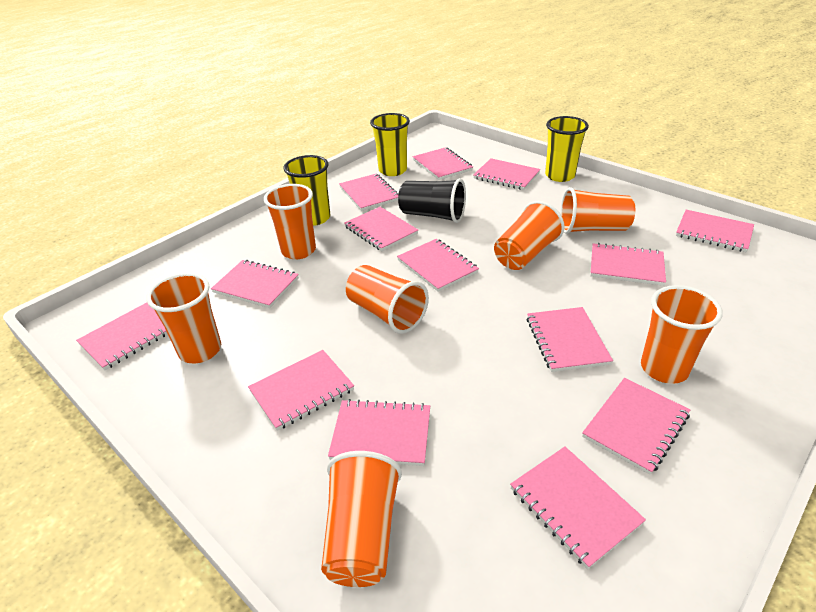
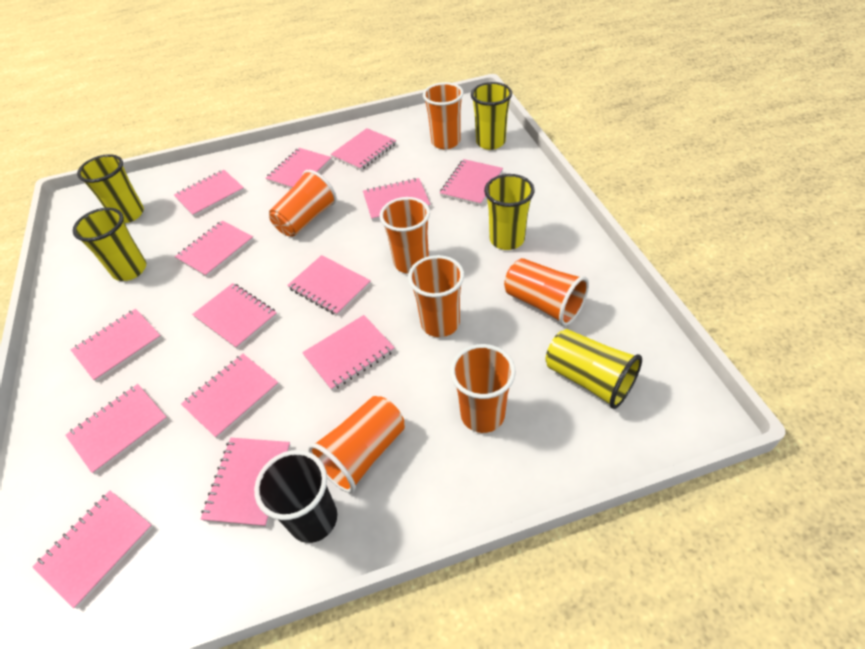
yellow cup: 3 -> 5

